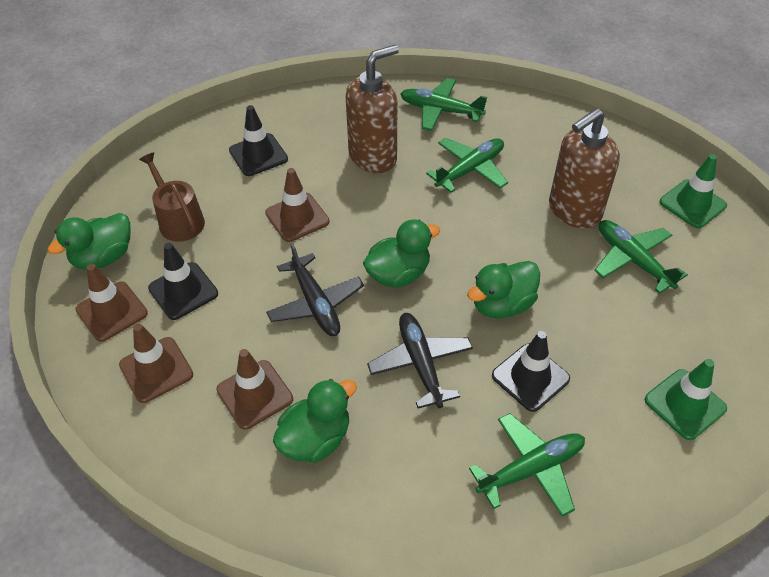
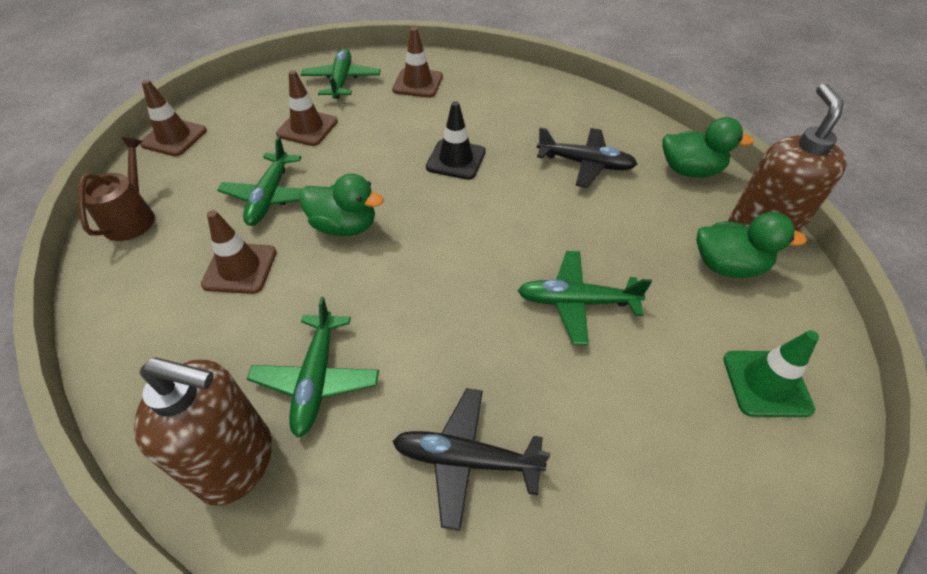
black traffic cone: 3 -> 1
green duck: 4 -> 3
green traffic cone: 2 -> 1

